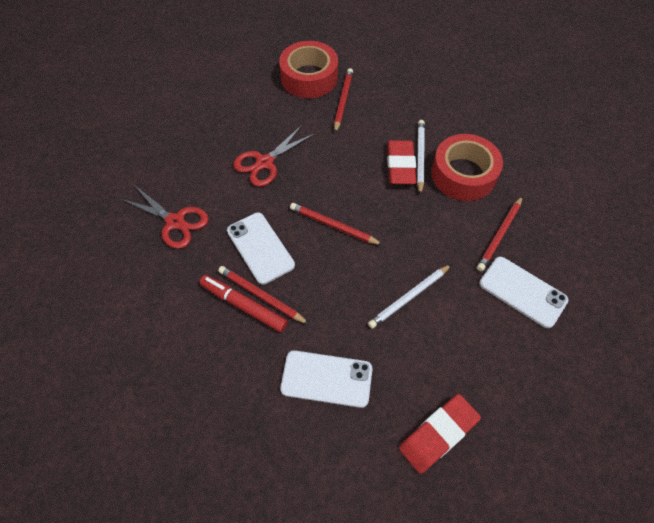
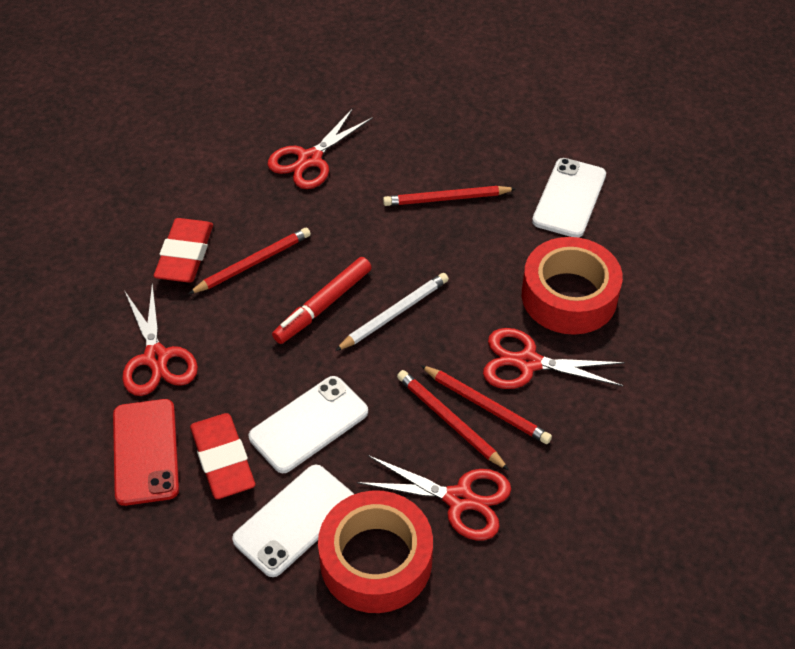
red phone: 0 -> 1
red scissors: 2 -> 4
white pencil: 2 -> 1

